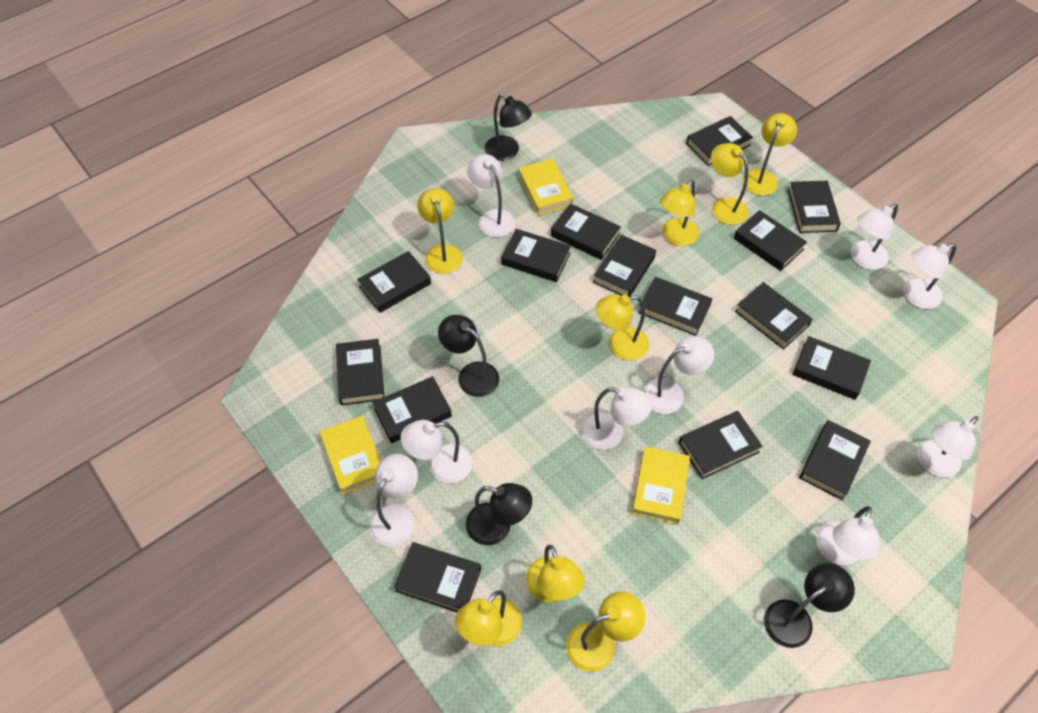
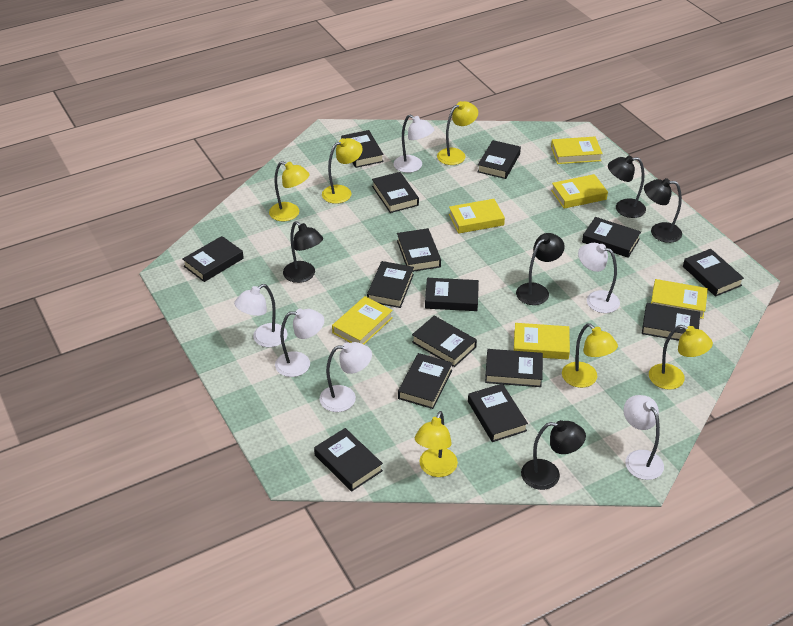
black lamp: 4 -> 5
white lamp: 9 -> 6
yellow book: 3 -> 6
yellow lamp: 8 -> 6

